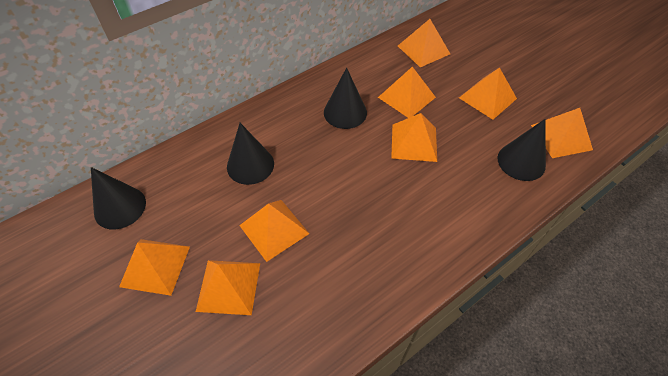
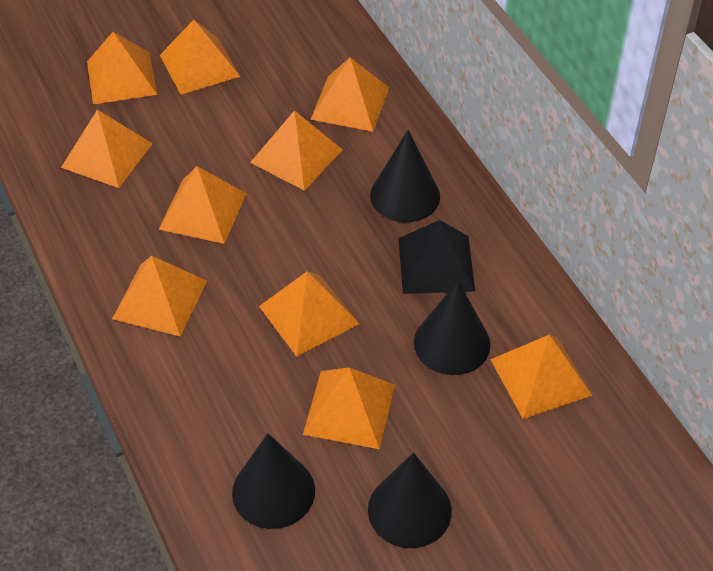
black pyramid: 0 -> 1
orange pyramid: 8 -> 10

